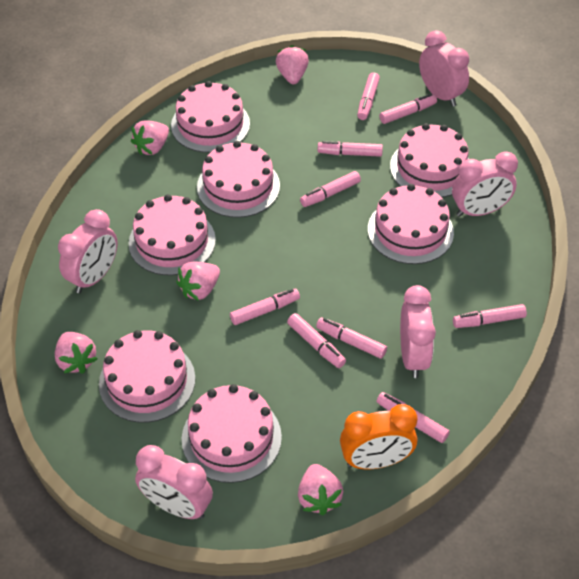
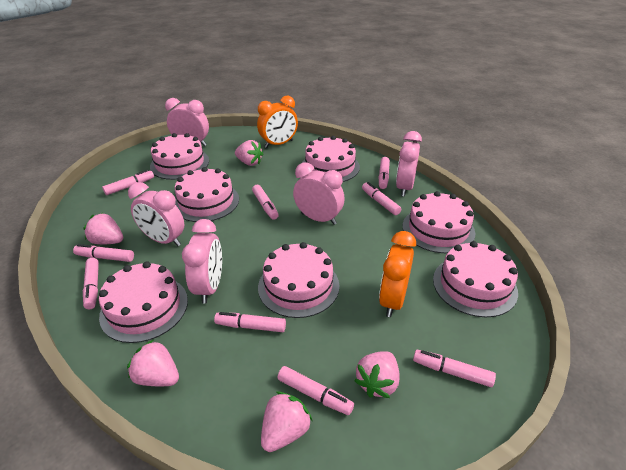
orange clock: 1 -> 2

